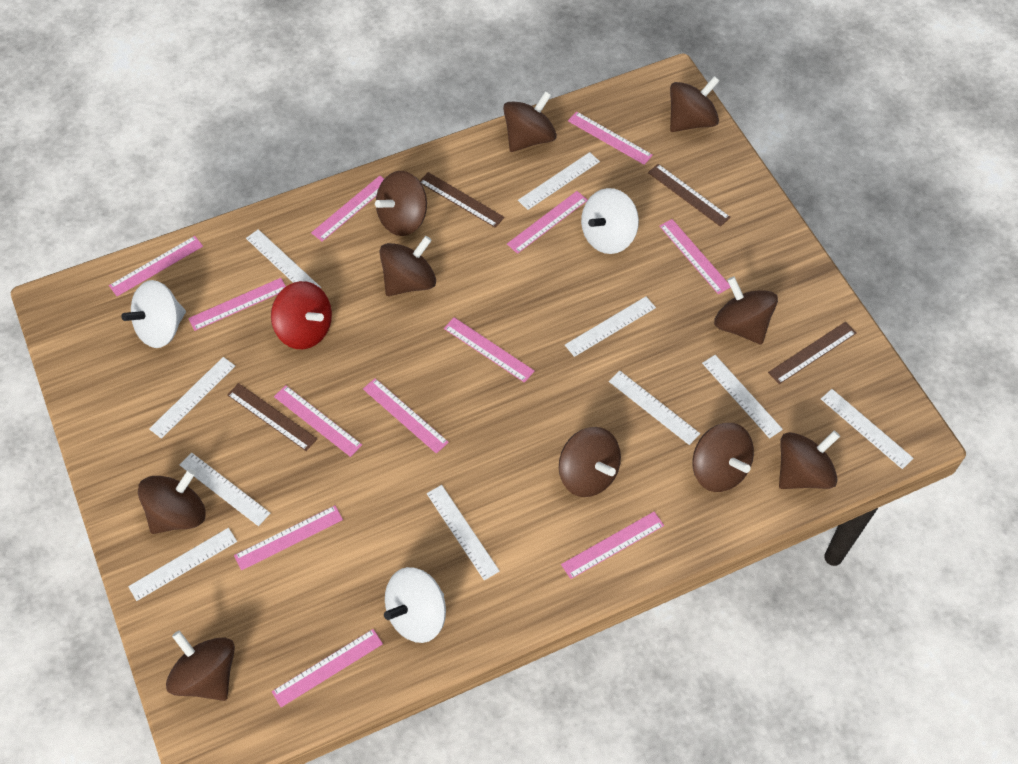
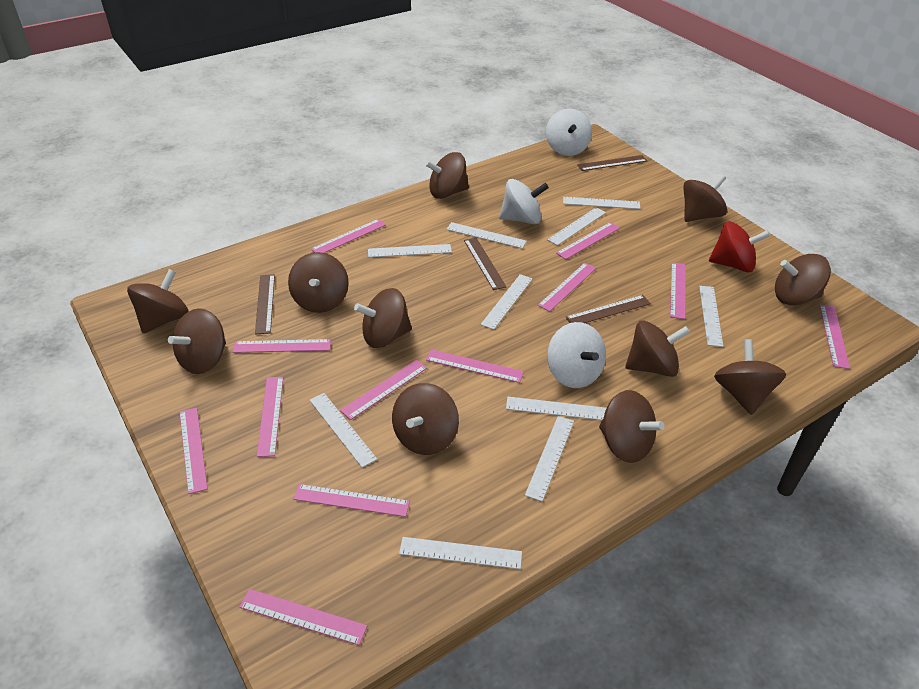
brown spinning top: 10 -> 11

